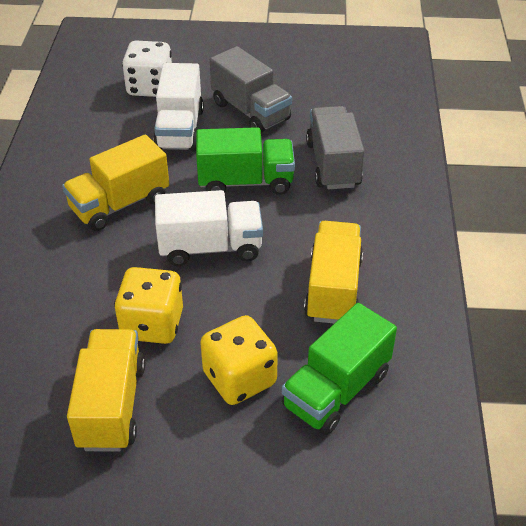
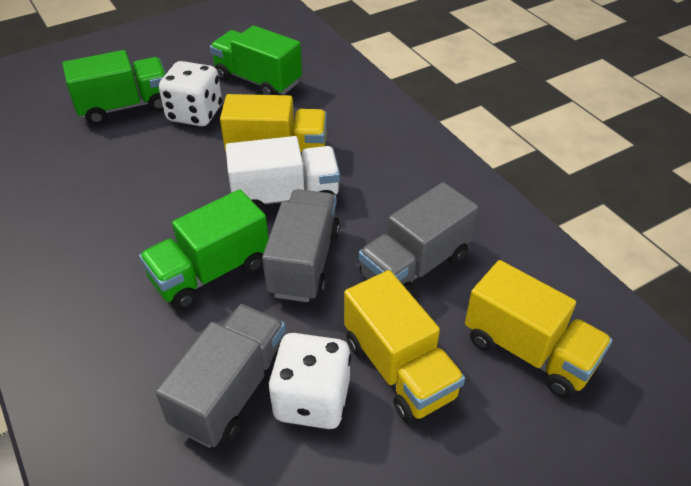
green truck: 2 -> 3
grey truck: 2 -> 3
white dice: 1 -> 2
white truck: 2 -> 1
yellow dice: 2 -> 0

